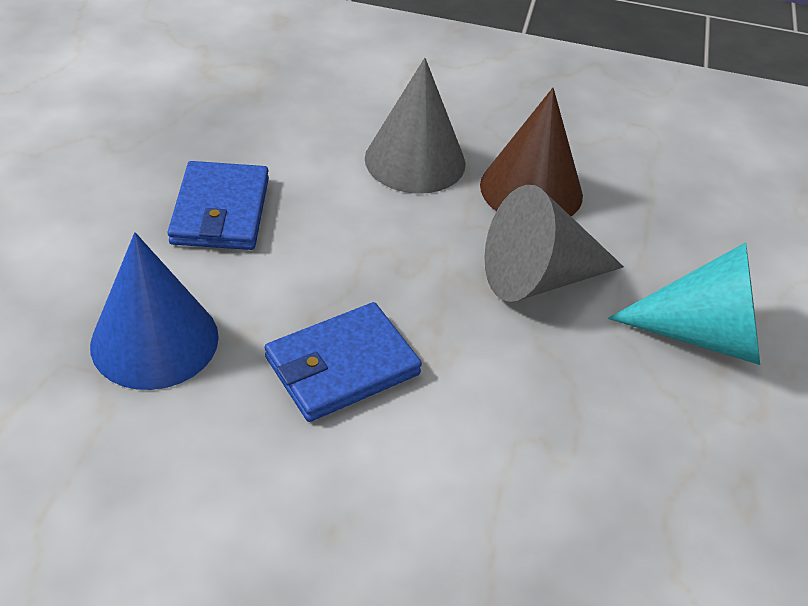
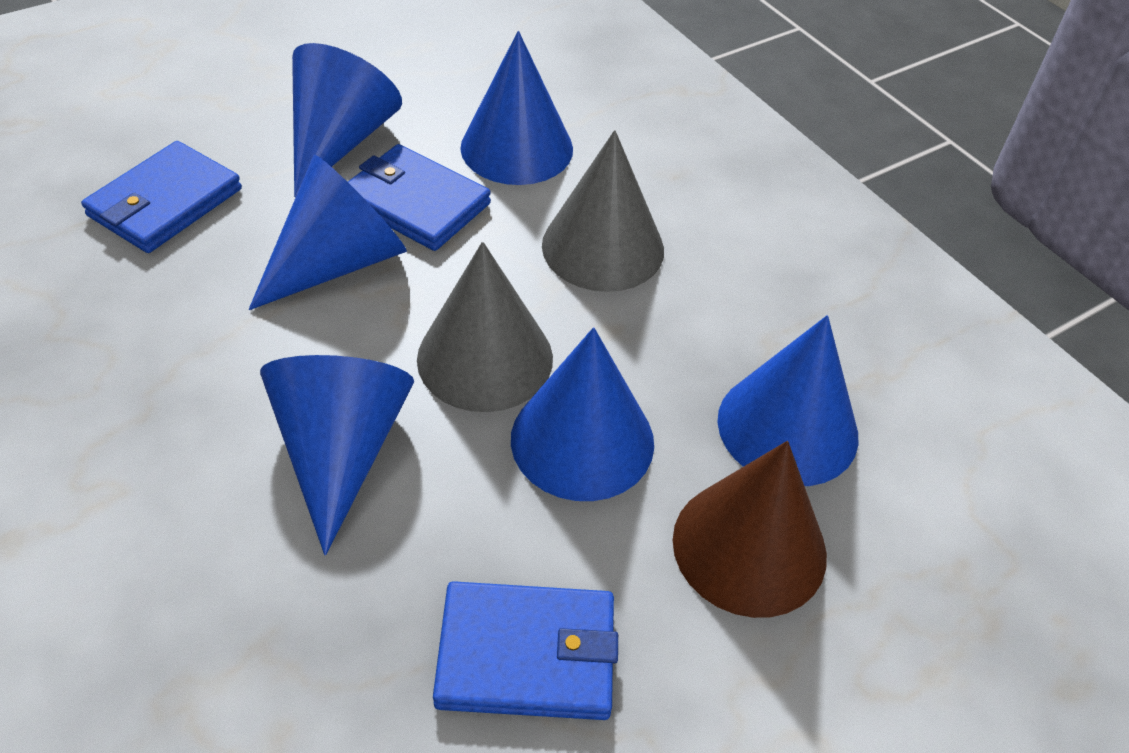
blue cone: 1 -> 6
blue wallet: 2 -> 3
turquoise cone: 1 -> 0

